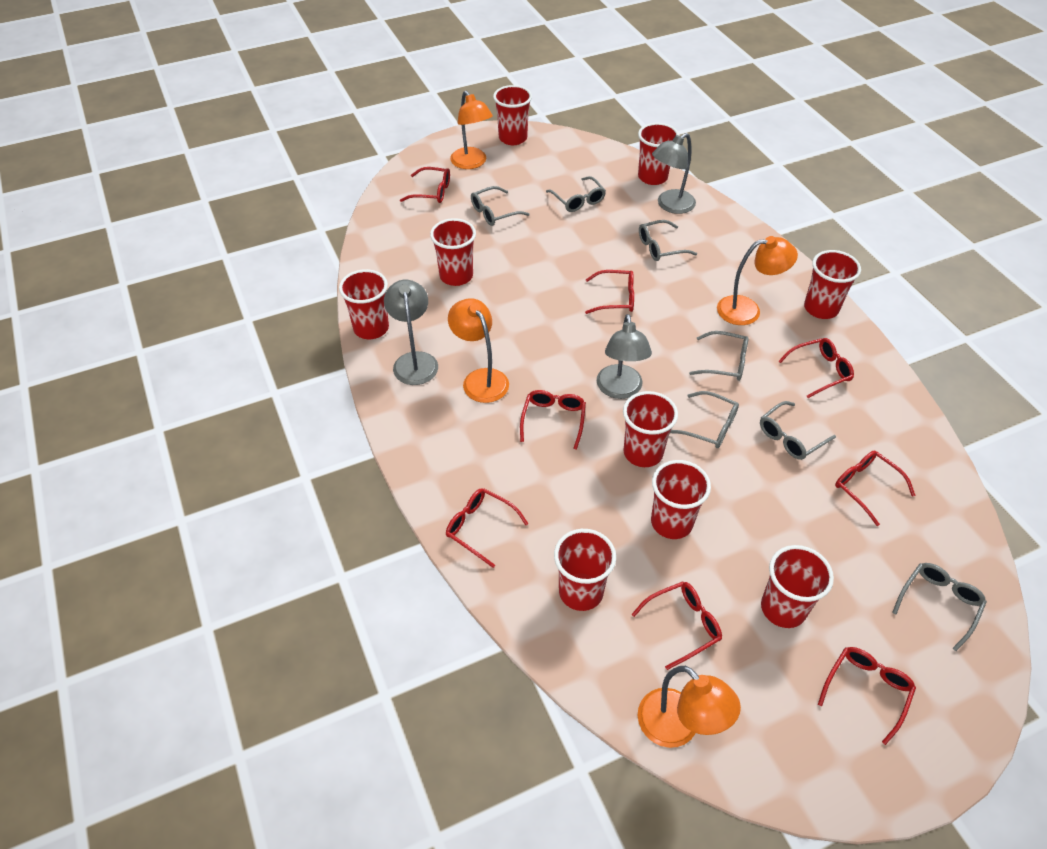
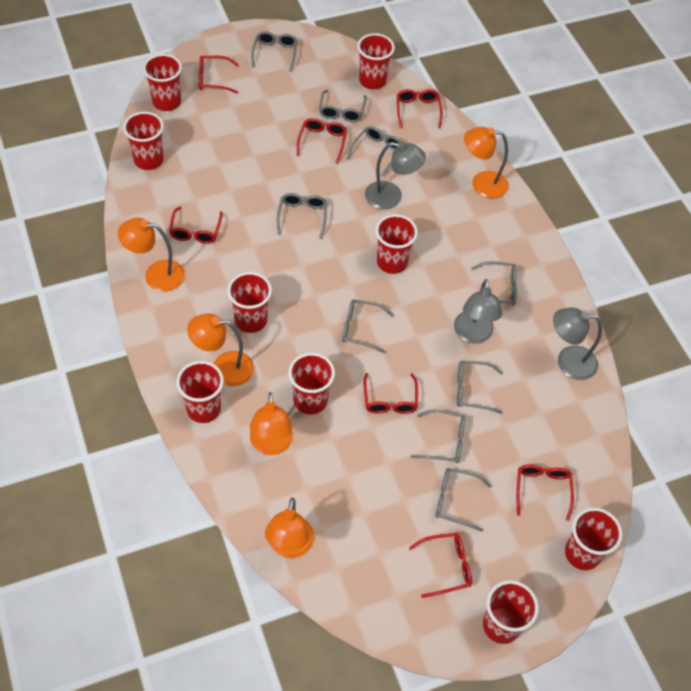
grey glasses: 7 -> 9
orange lamp: 4 -> 5
red glasses: 8 -> 7

